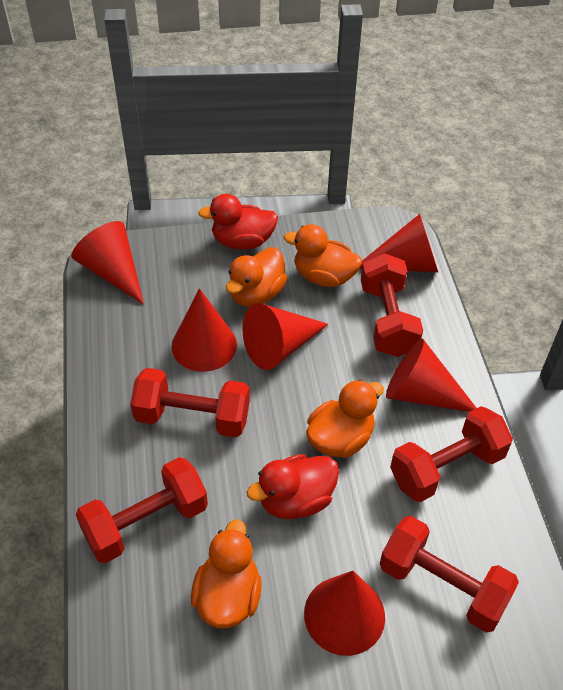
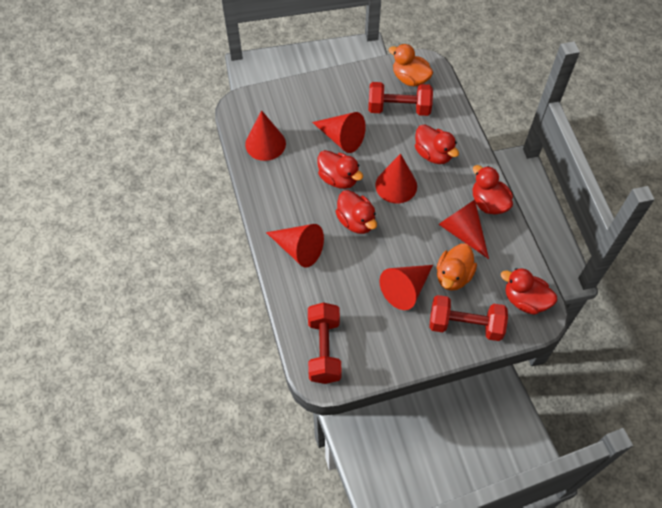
orange duck: 4 -> 2
red duck: 2 -> 5
red dumbbell: 5 -> 3

